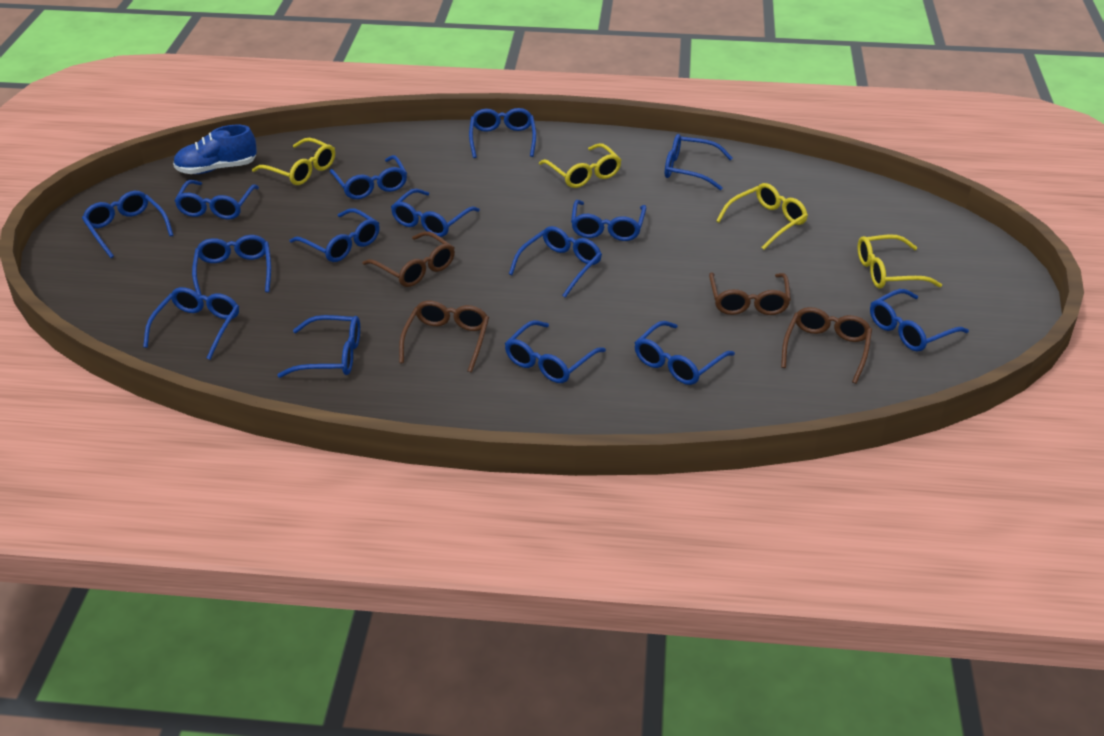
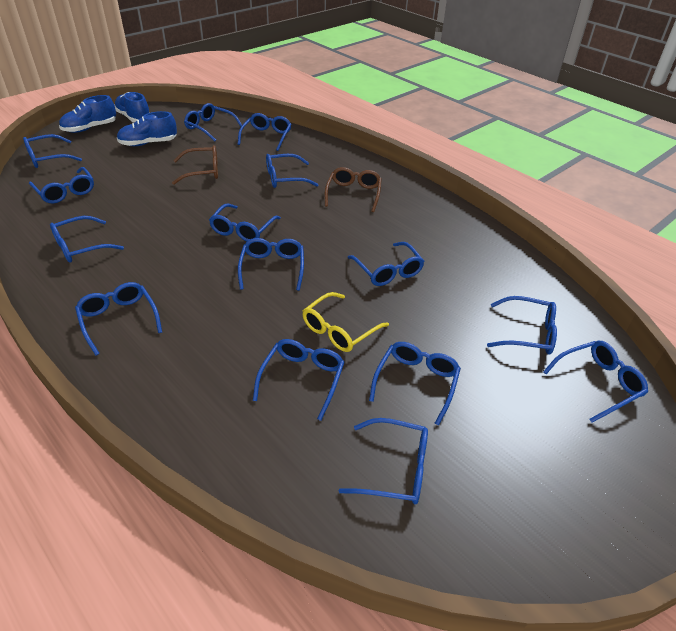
blue shoe: 1 -> 3
brown glasses: 4 -> 2
yellow glasses: 4 -> 1

